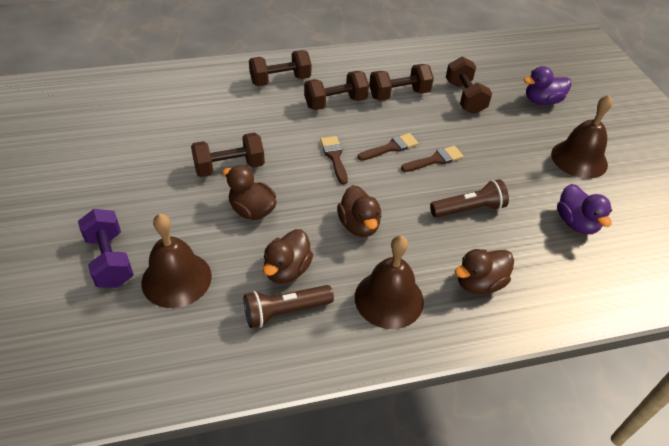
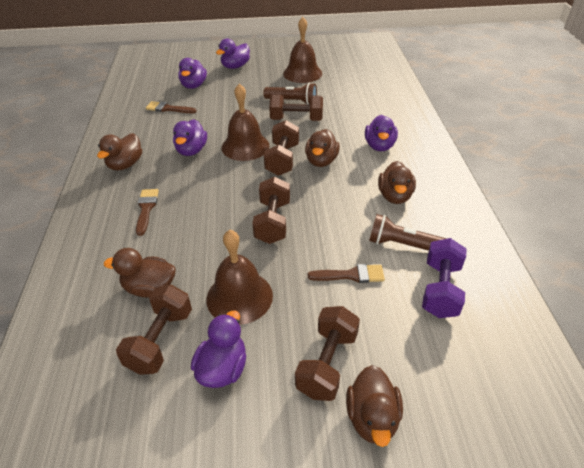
brown duck: 4 -> 5
purple duck: 2 -> 5

